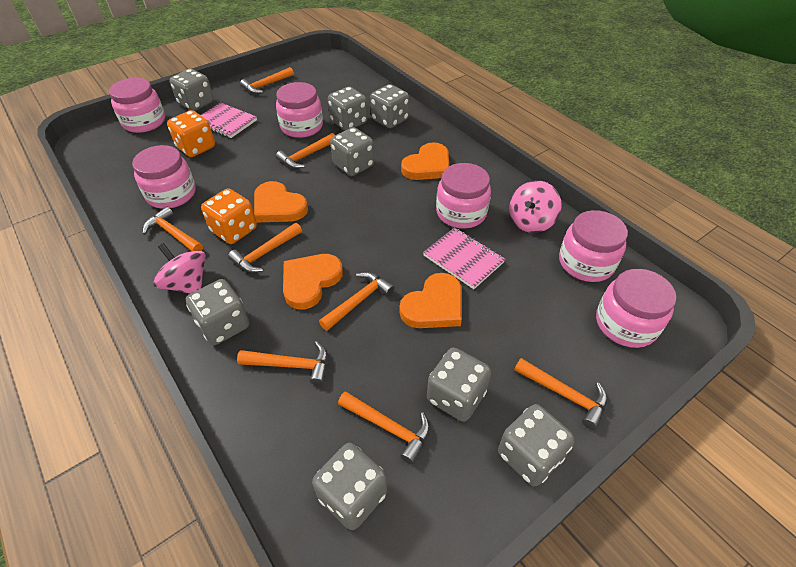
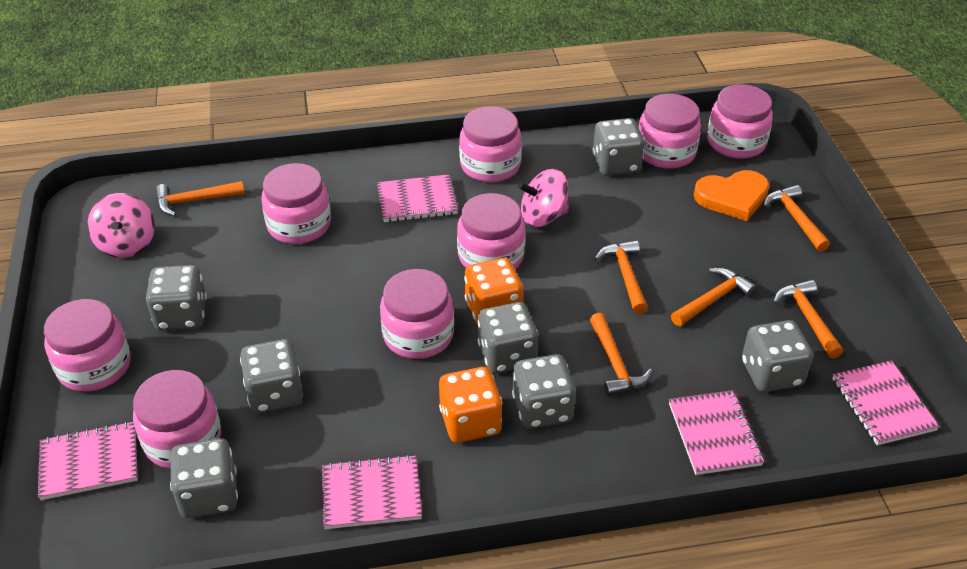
grey dice: 8 -> 7
orange hammer: 8 -> 6
orange heart: 4 -> 1
pink jar: 6 -> 8
pink notebook: 2 -> 5

